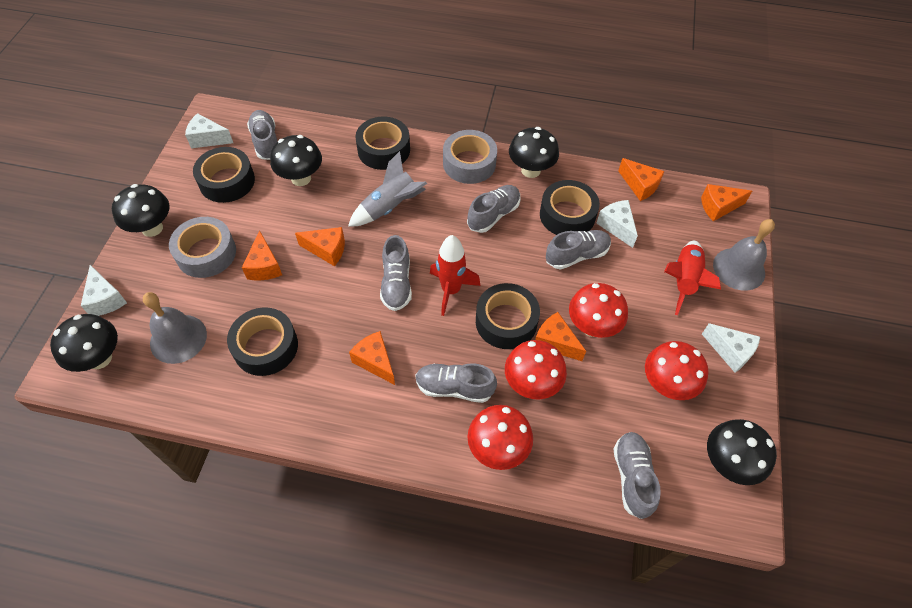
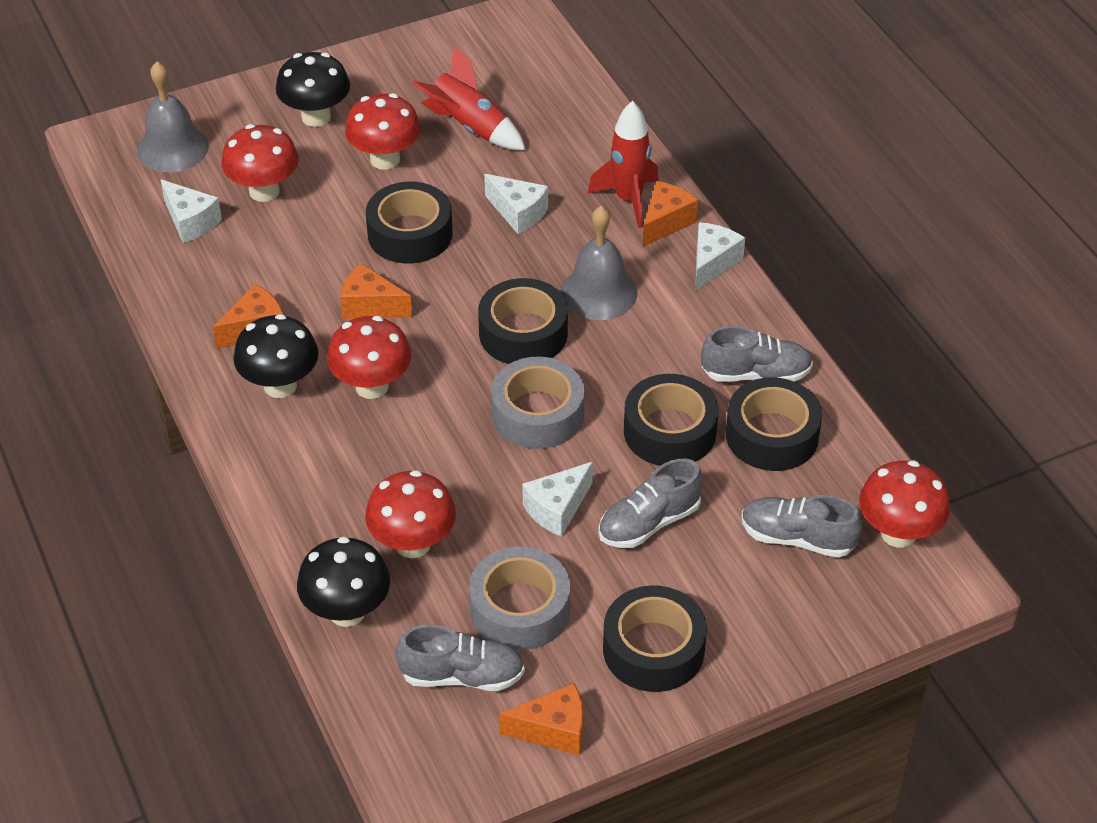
black mushroom: 5 -> 3
grey rocket: 1 -> 0
grey shoe: 6 -> 4
orange cheese: 6 -> 4
red mushroom: 4 -> 5

